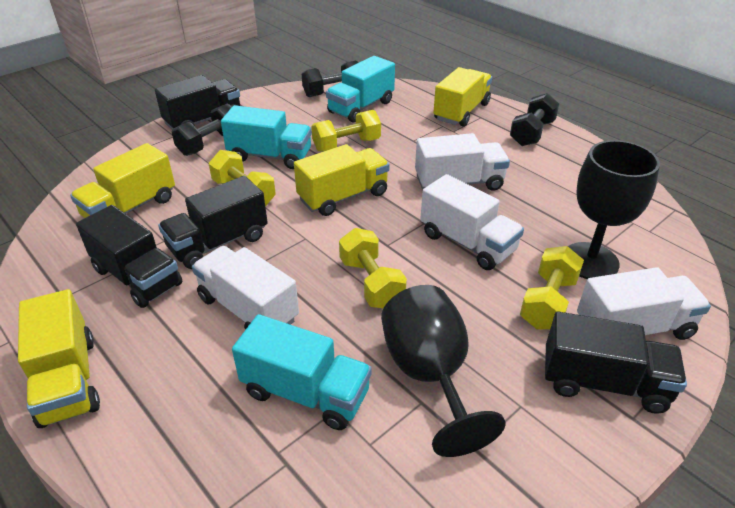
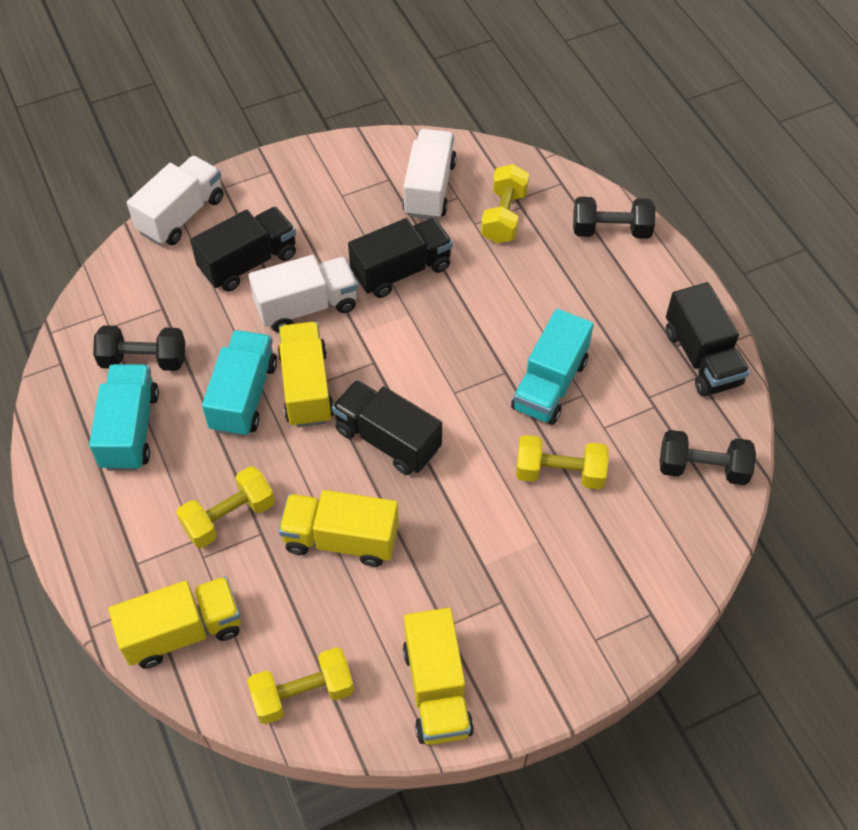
black goblet: 2 -> 0
white truck: 4 -> 3

